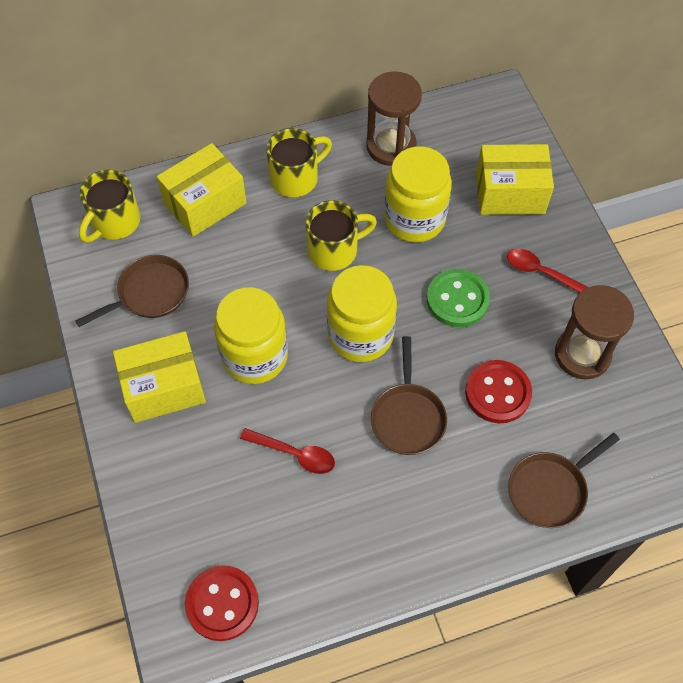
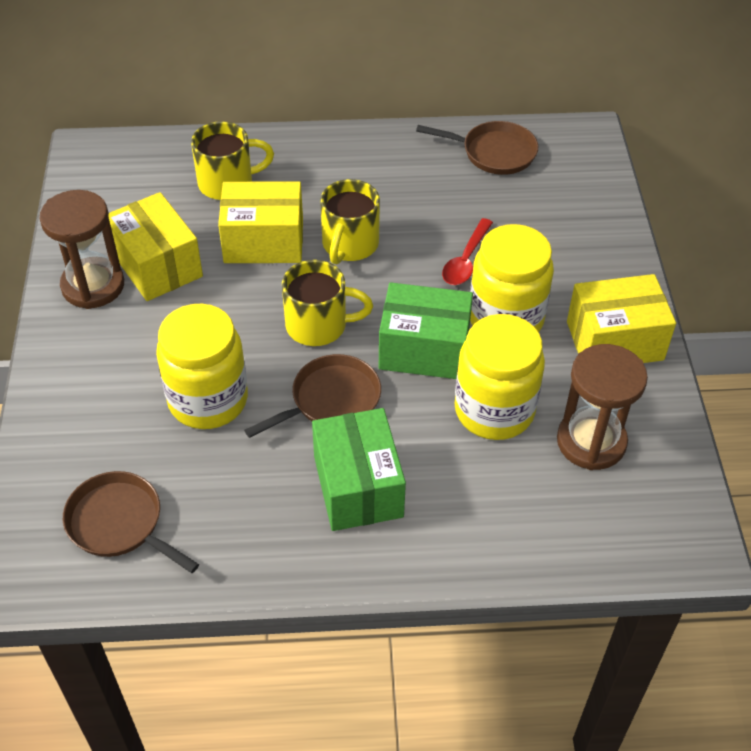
green box: 0 -> 2
green button: 1 -> 0
red button: 2 -> 0
red spoon: 2 -> 1

